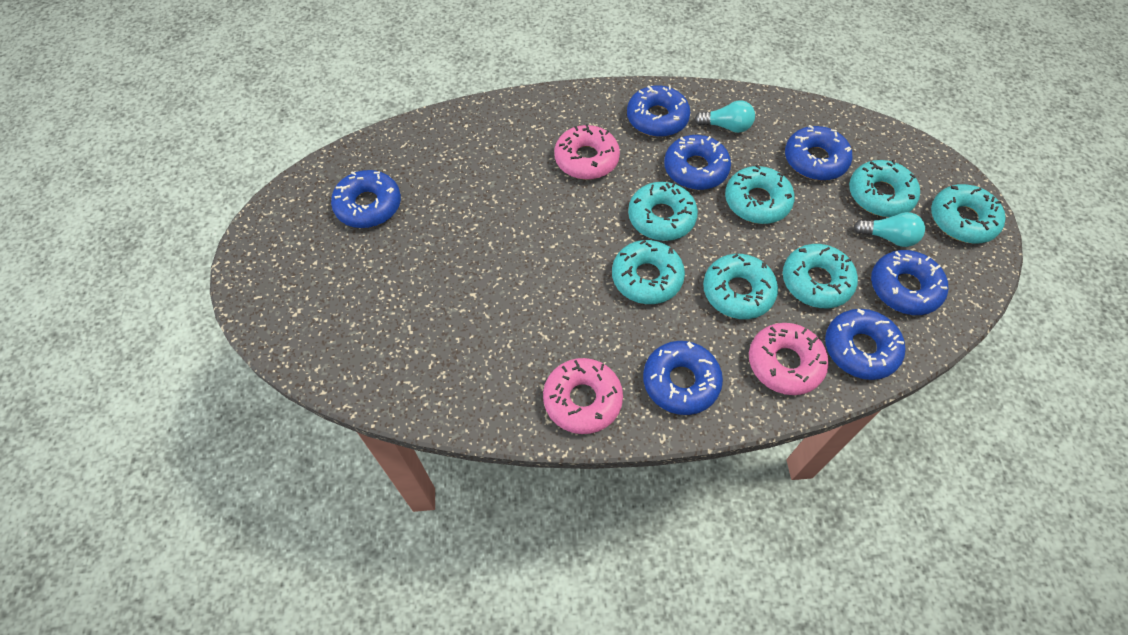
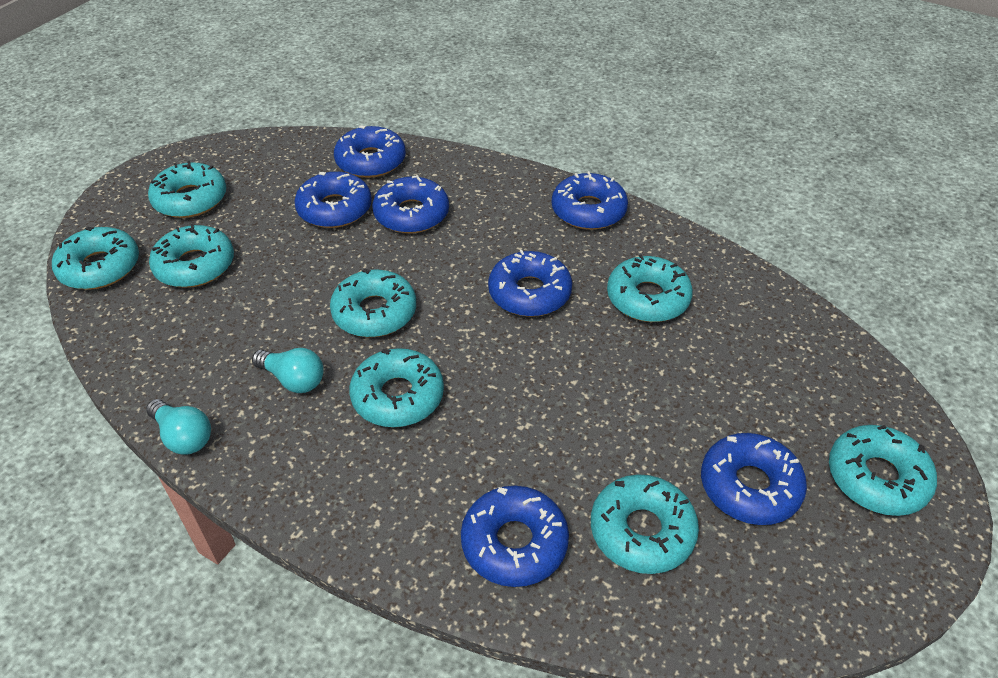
pink donut: 3 -> 0
turquoise donut: 7 -> 8

